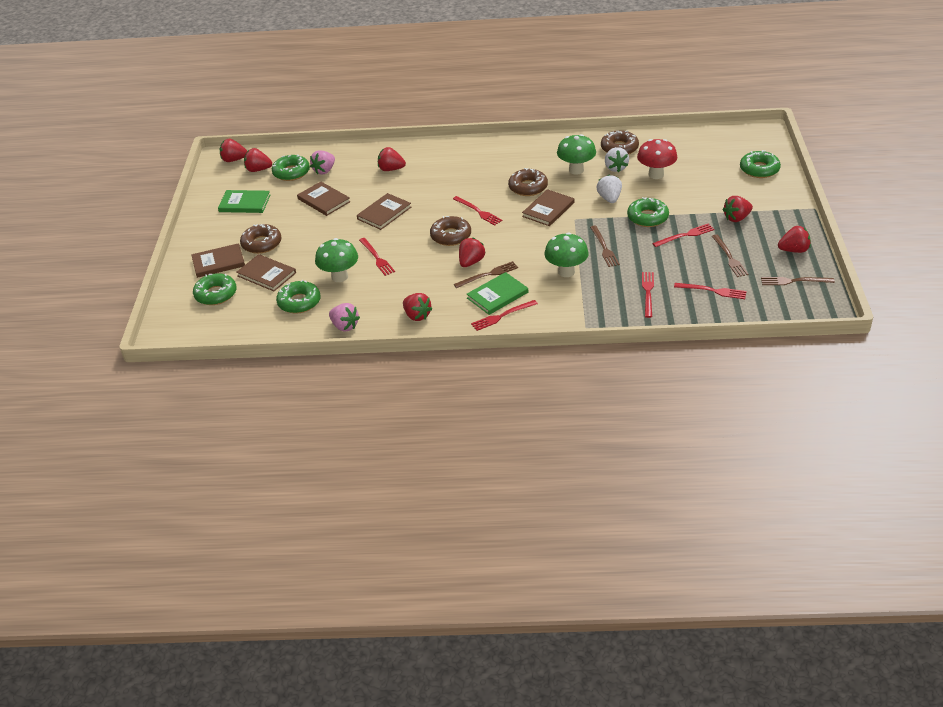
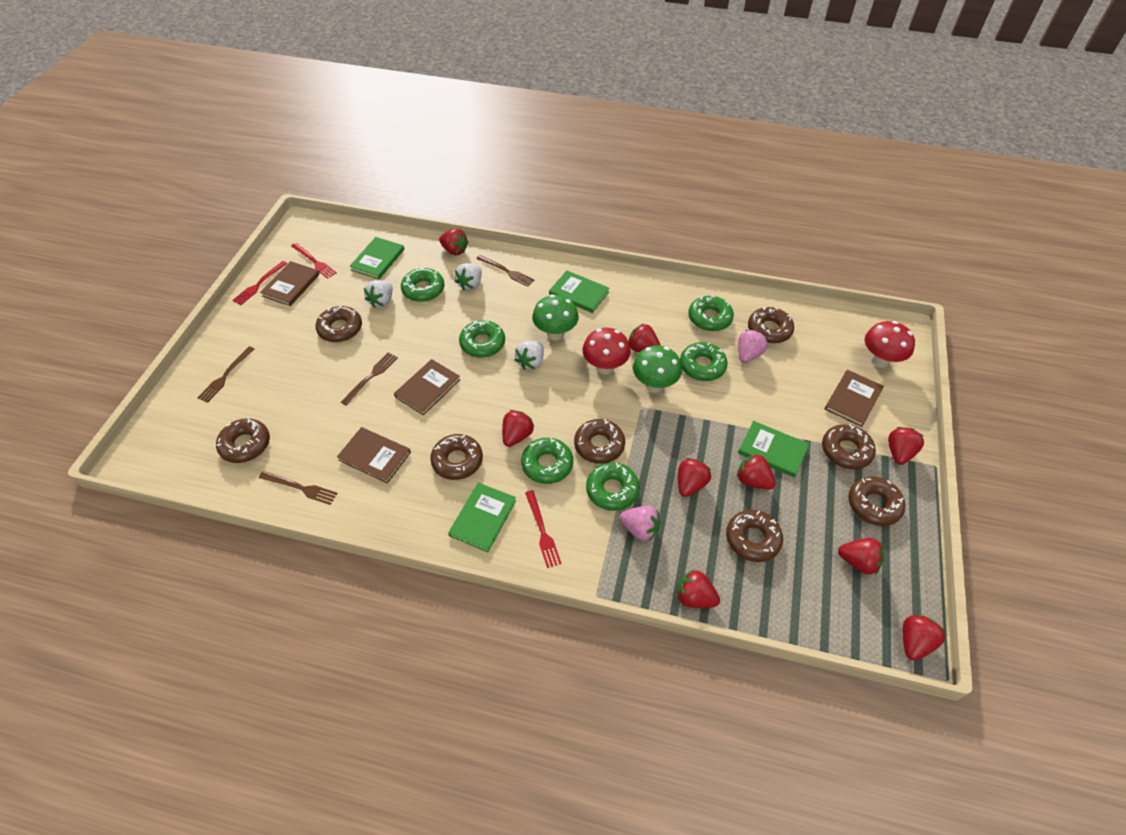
brown book: 5 -> 4
brown donut: 4 -> 8
green book: 2 -> 4
green donut: 5 -> 6
green mushroom: 3 -> 2
red fork: 6 -> 3
red mushroom: 1 -> 2
red strawberry: 7 -> 9
white strawberry: 2 -> 3

